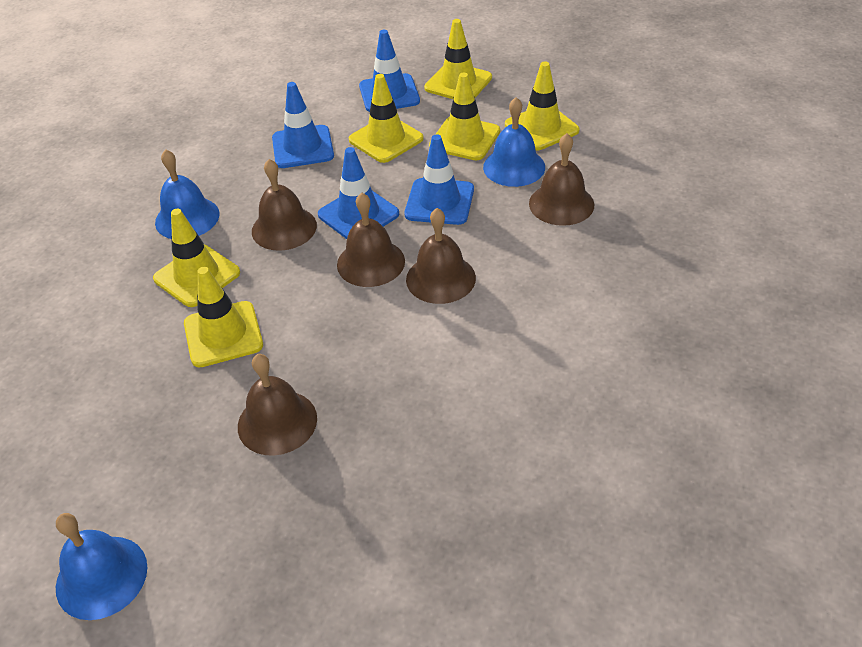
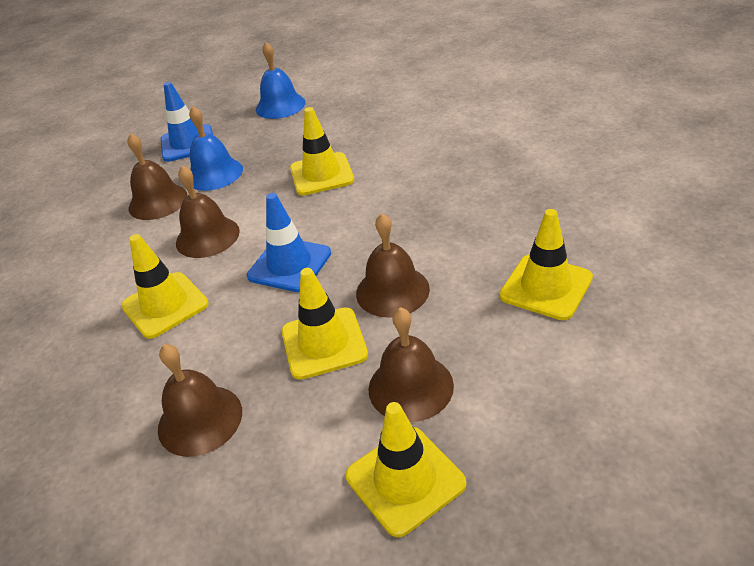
blue bell: 3 -> 2
blue traffic cone: 4 -> 2
yellow traffic cone: 6 -> 5

